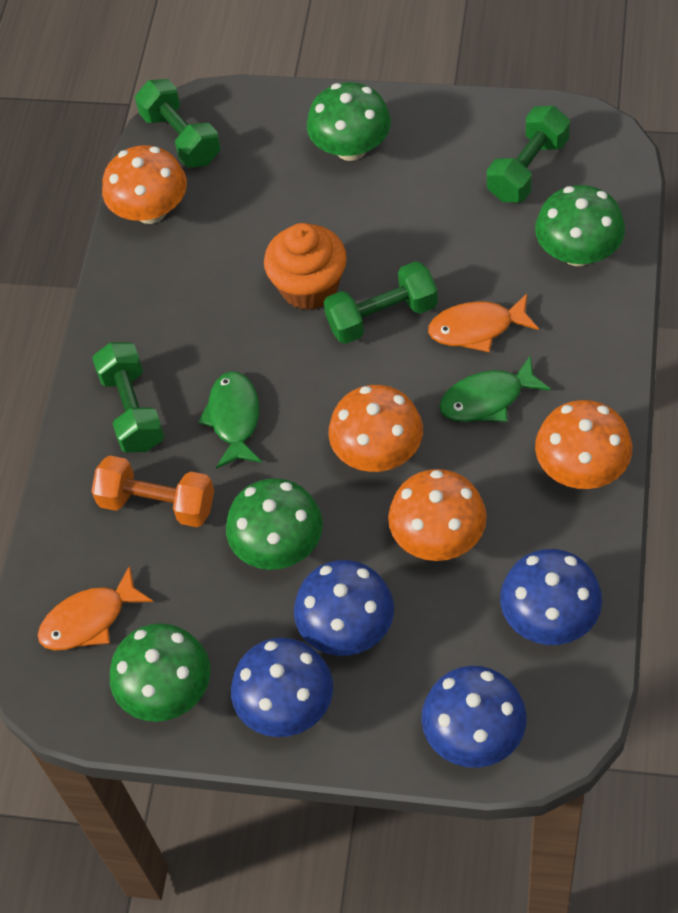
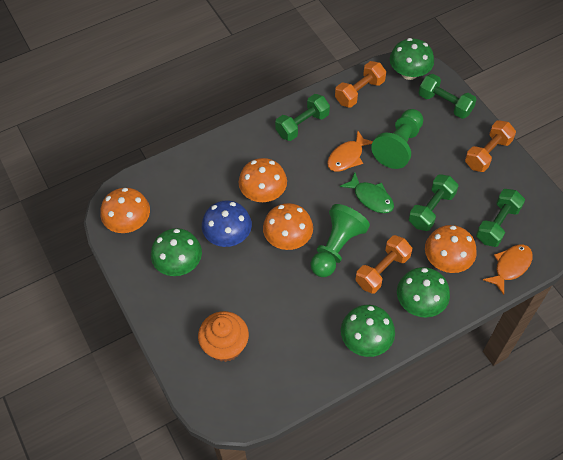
blue mushroom: 4 -> 1
green fish: 2 -> 1
green pawn: 0 -> 2
orange dumbbell: 1 -> 3

